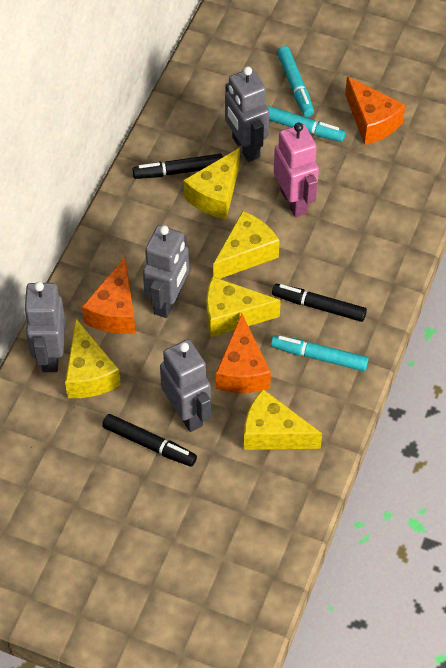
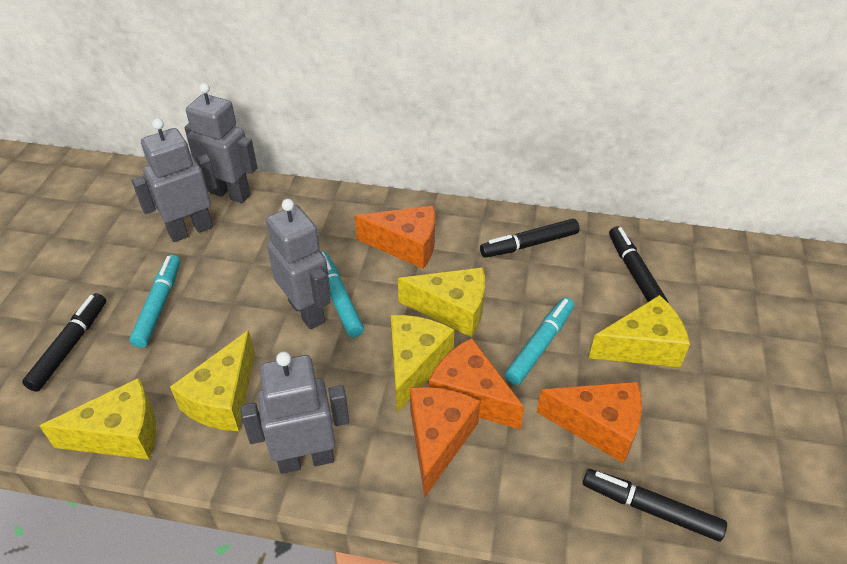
black marker: 3 -> 4
orange cheese: 3 -> 4
pink robot: 1 -> 0

